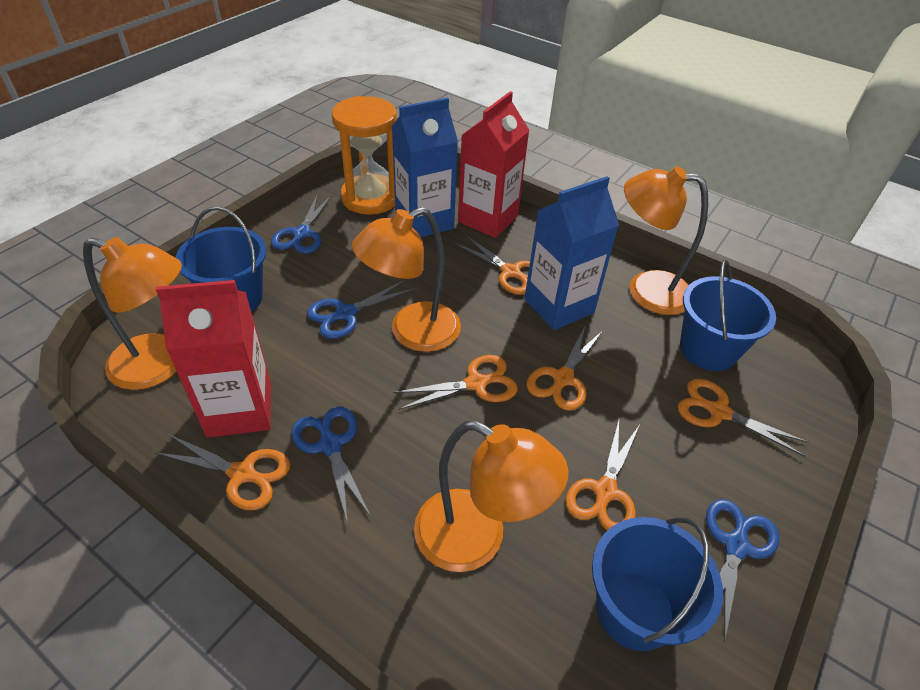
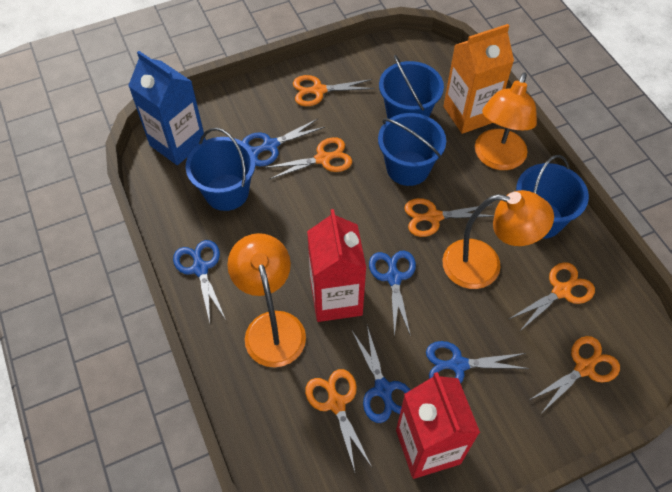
blue bucket: 3 -> 4
blue carton: 2 -> 1
blue scissors: 4 -> 5
orange carton: 0 -> 1
orange hourglass: 1 -> 0
orange lamp: 4 -> 3

